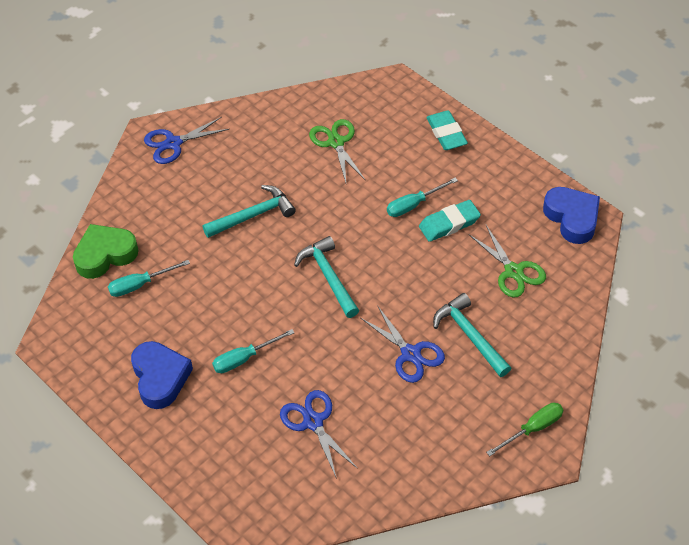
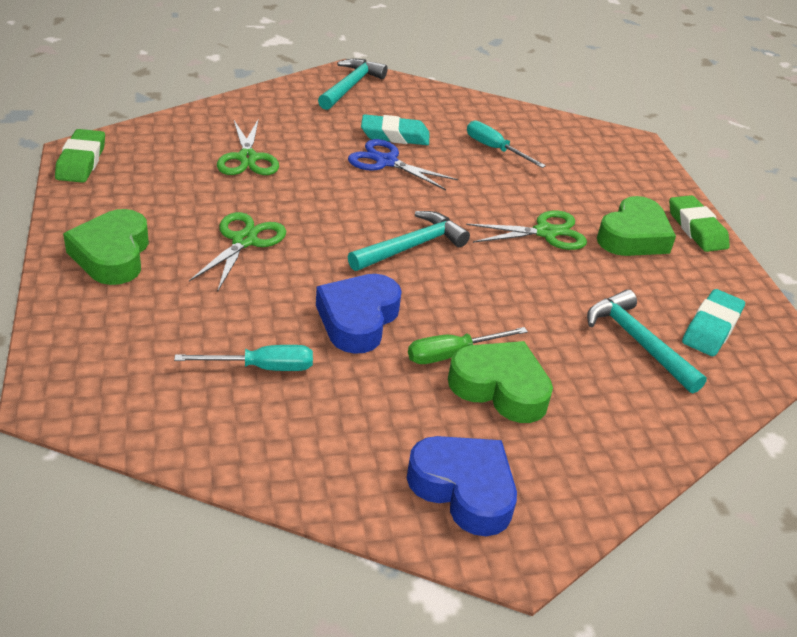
blue scissors: 3 -> 1
green eraser: 0 -> 2
green heart: 1 -> 3
green scissors: 2 -> 3
turquoise screwdriver: 3 -> 2

